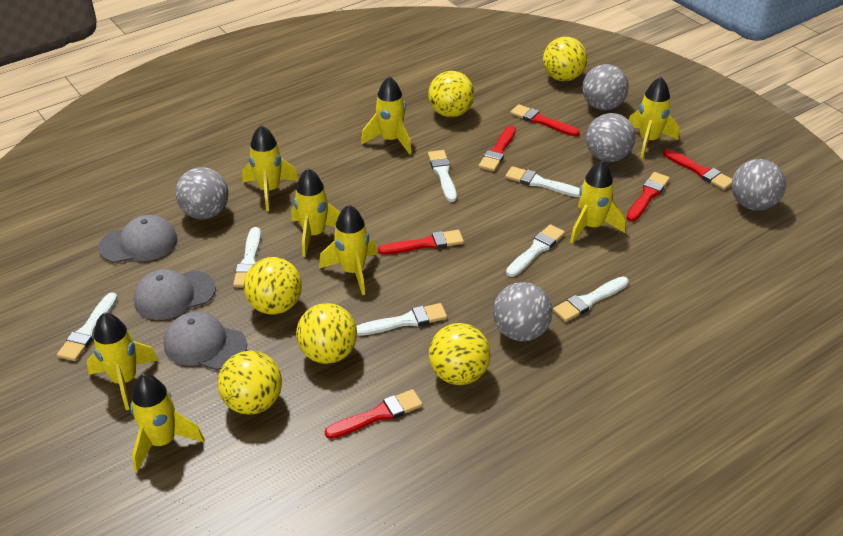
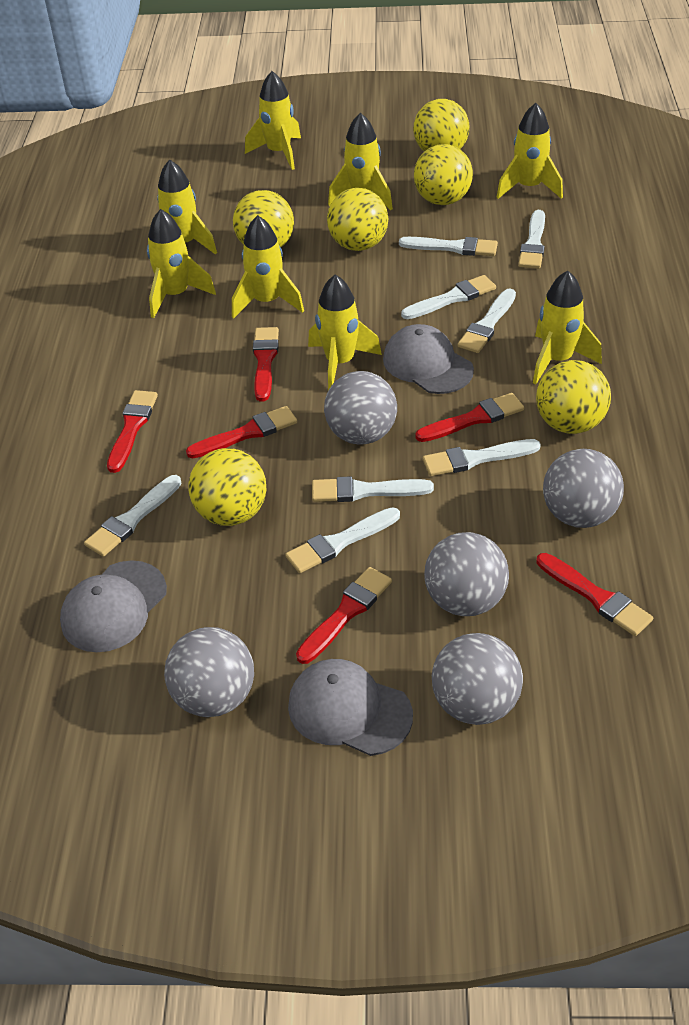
white brush: 7 -> 8

